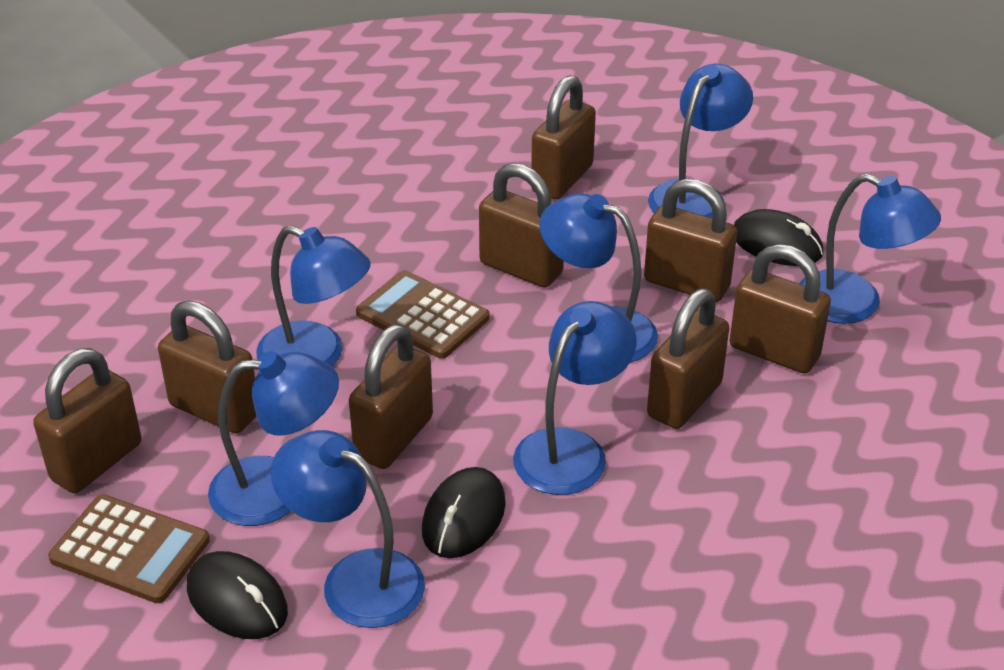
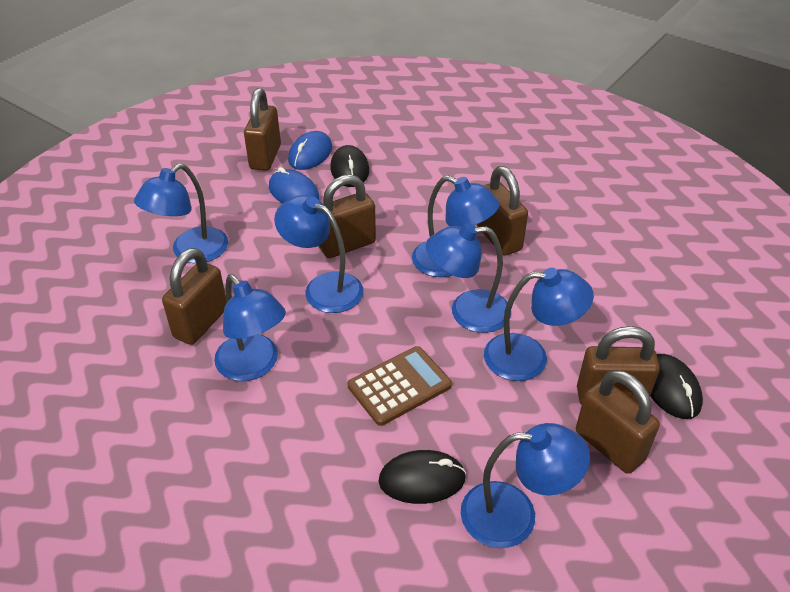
blue mouse: 0 -> 2
brown calculator: 2 -> 1
brown padlock: 8 -> 6

